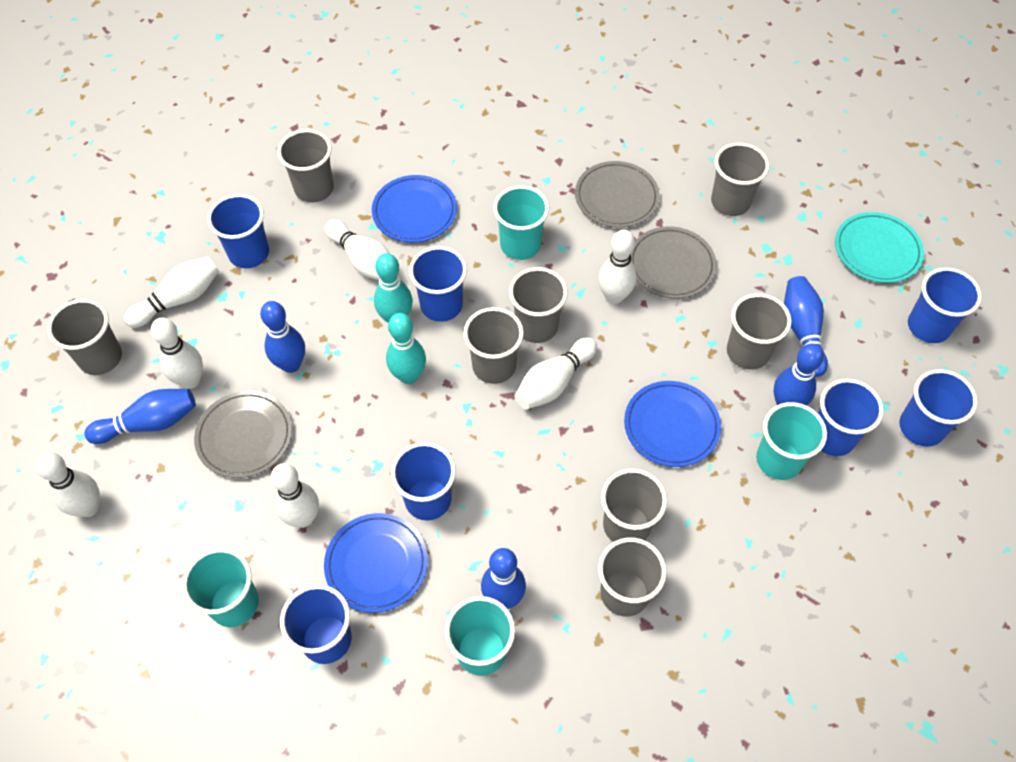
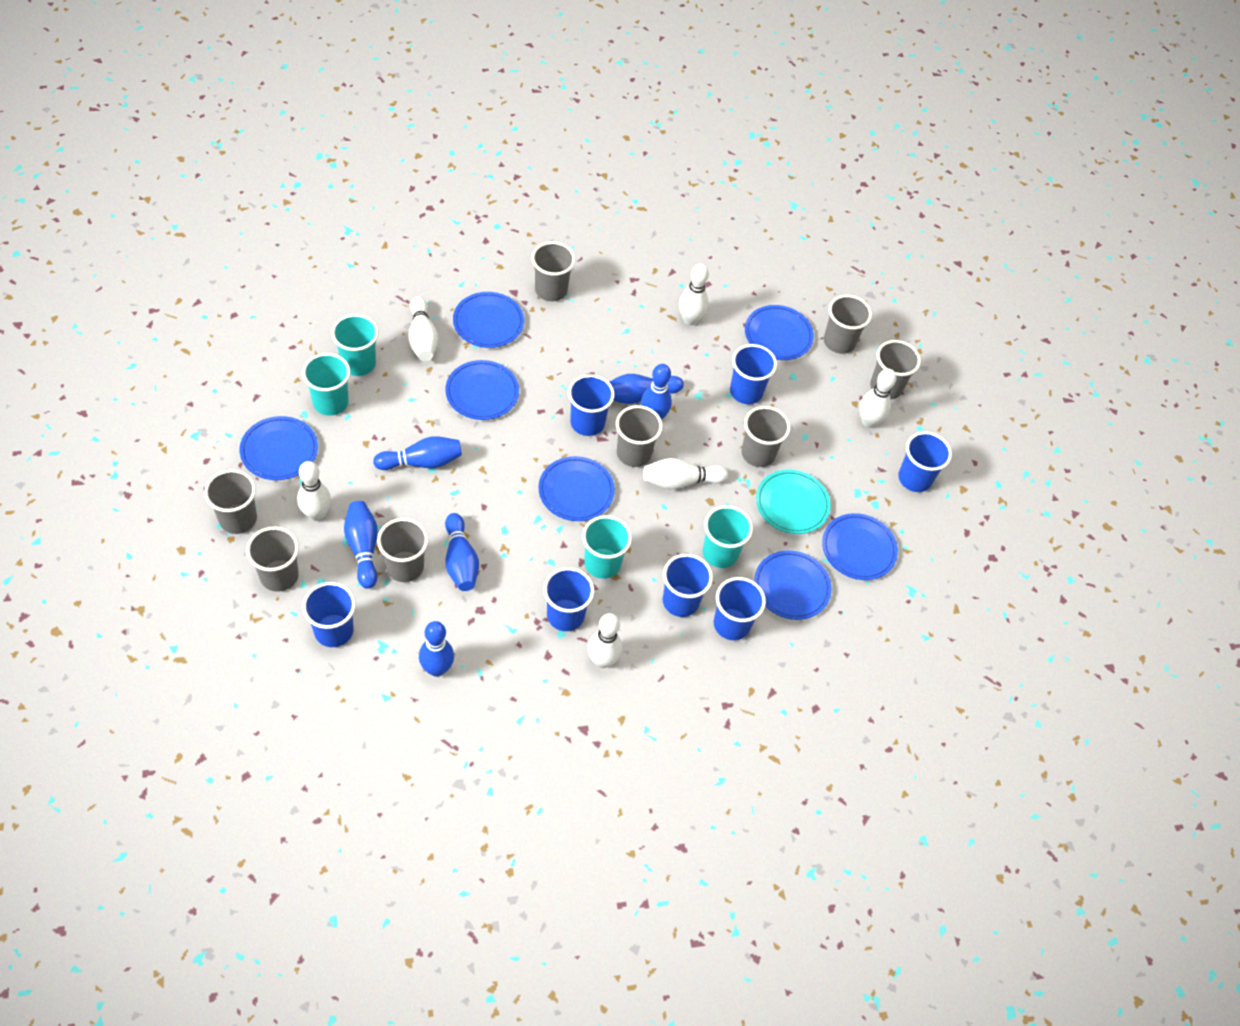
blue bowling pin: 5 -> 6
blue plate: 3 -> 7
grey plate: 3 -> 0
turquoise bowling pin: 2 -> 0
white bowling pin: 7 -> 6

